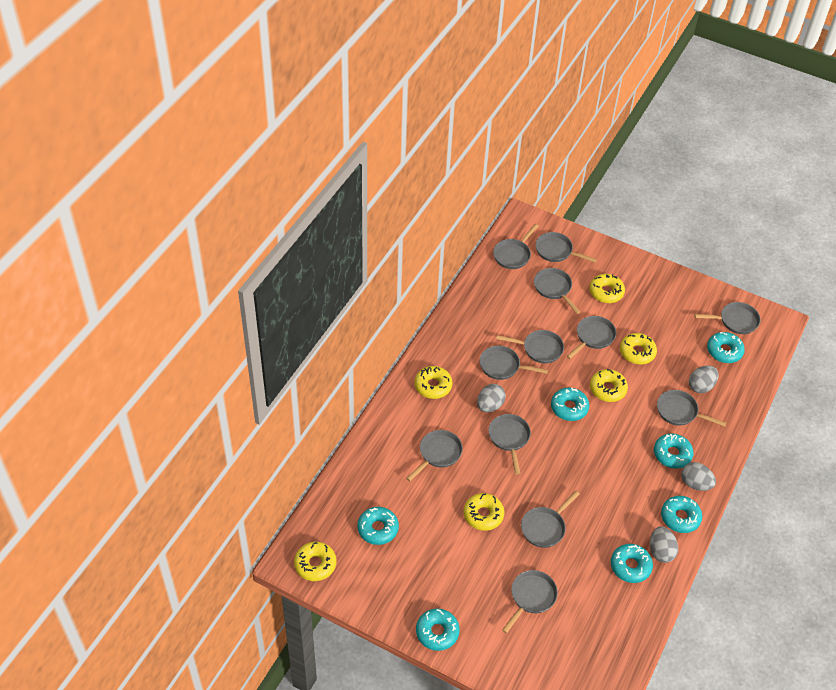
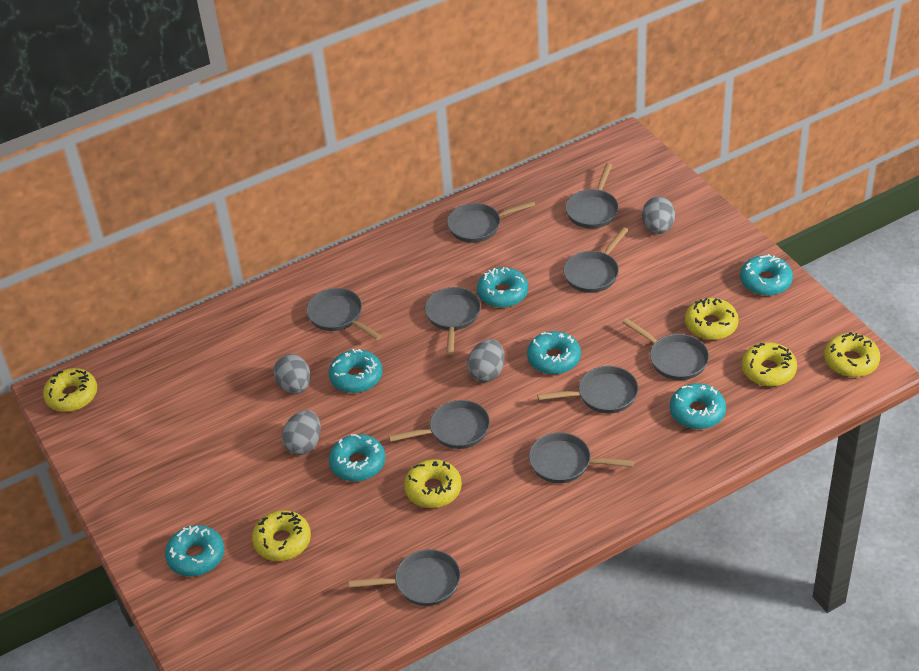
grey pan: 12 -> 10

